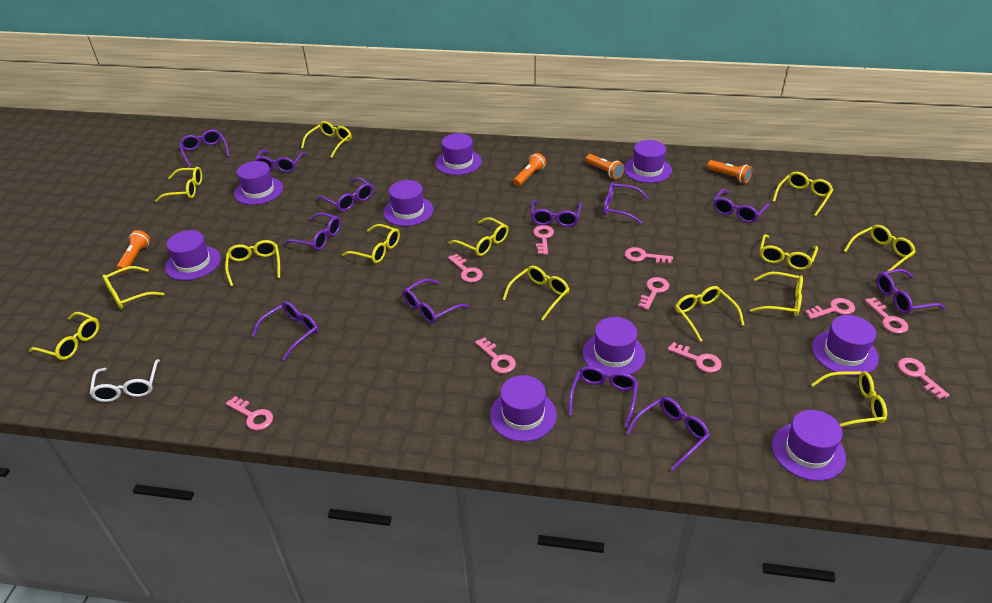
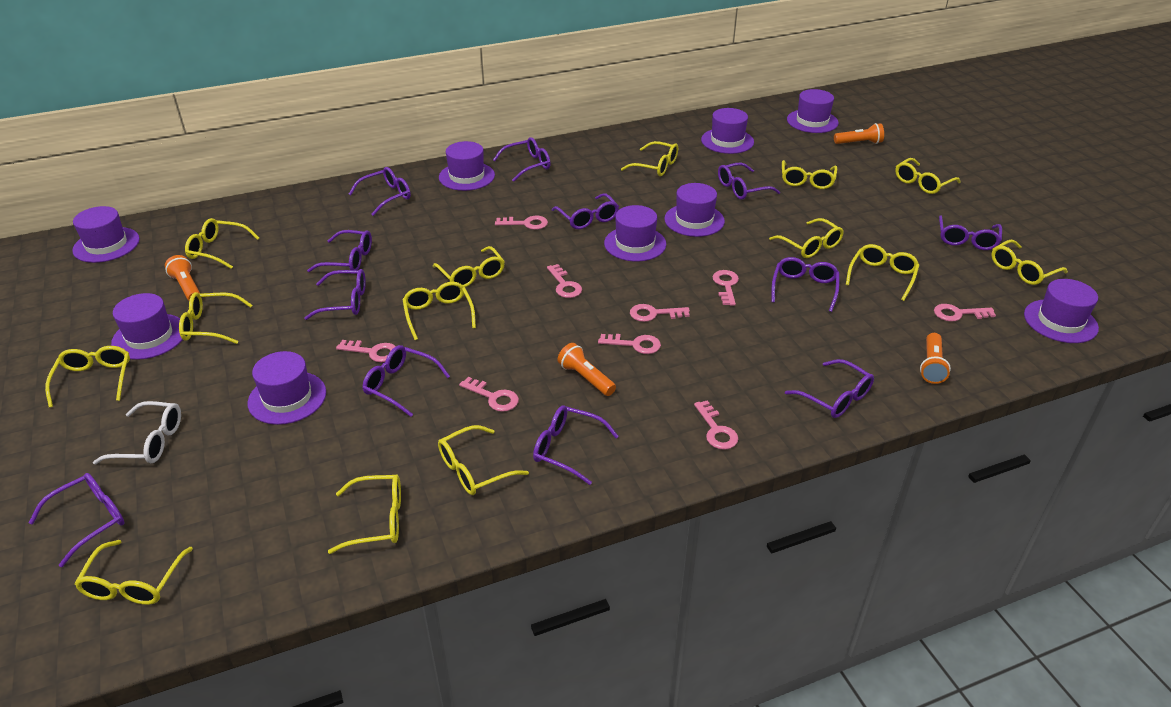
pink key: 10 -> 9

